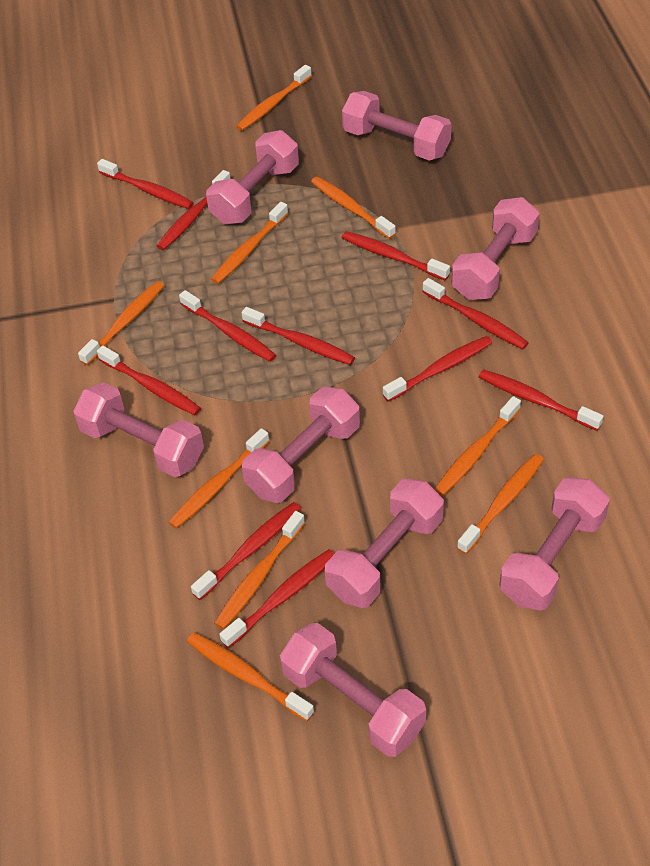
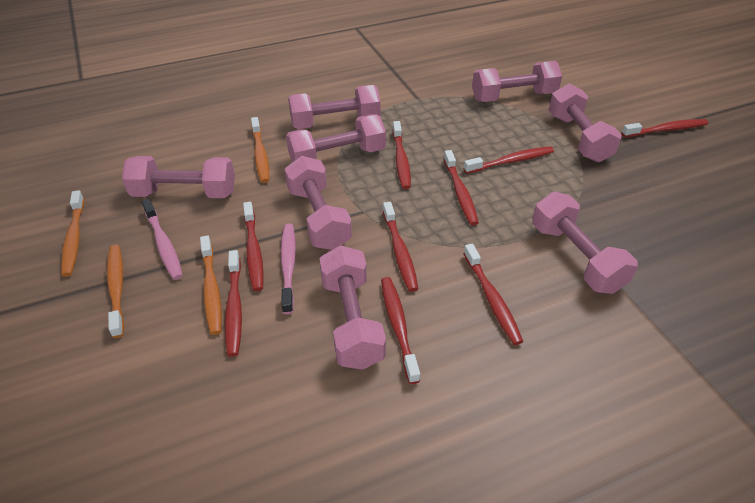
orange toothbrush: 9 -> 4
pink toothbrush: 0 -> 2
red toothbrush: 11 -> 9

